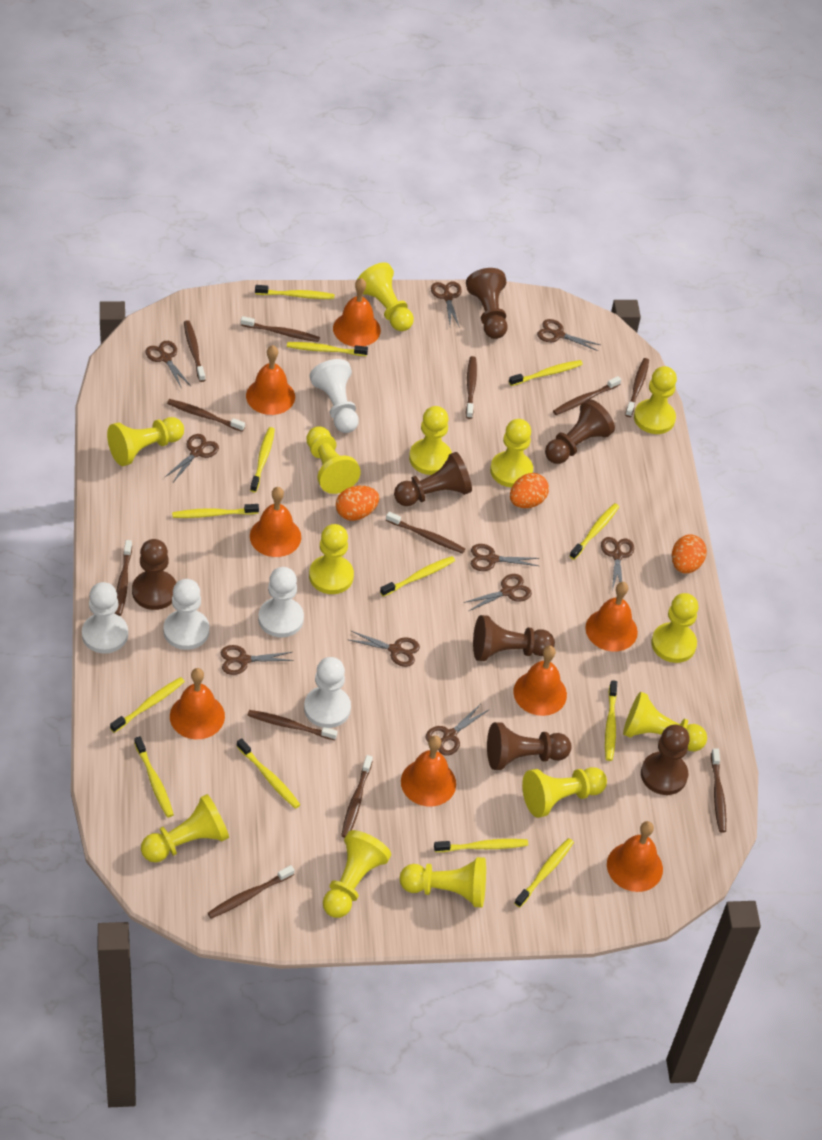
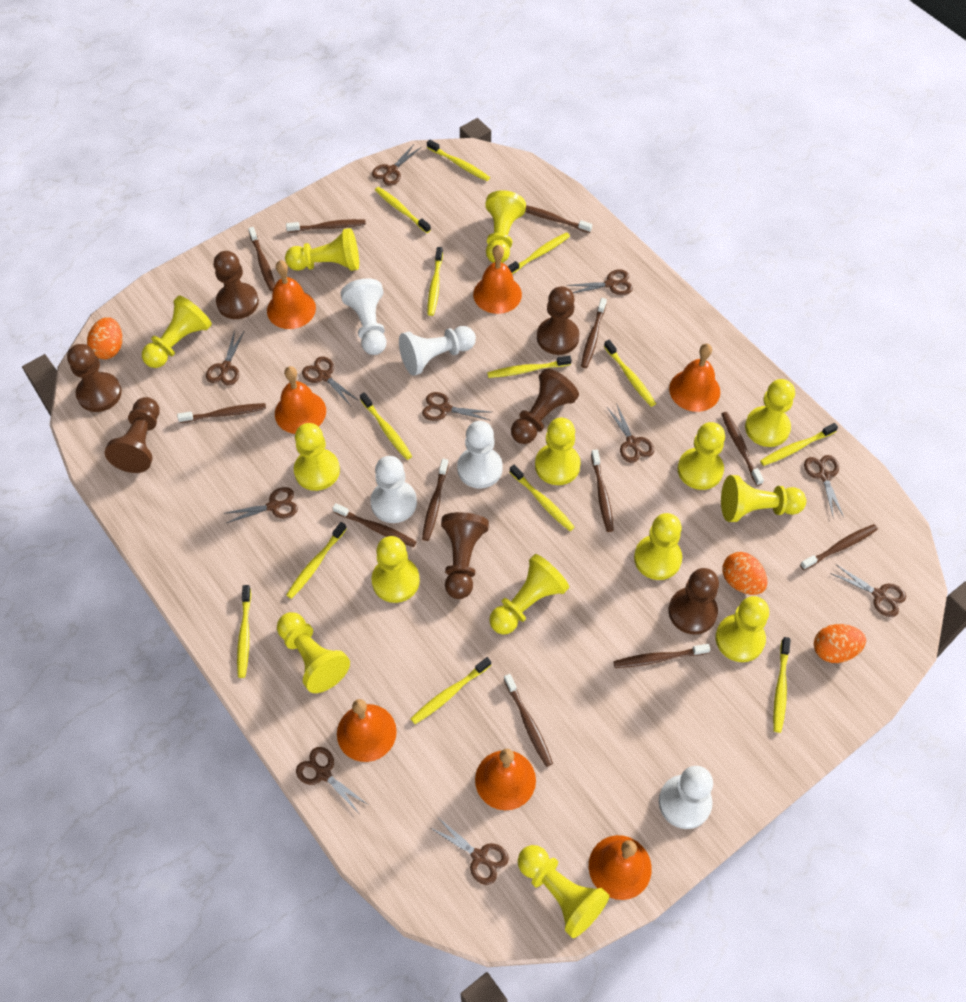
brown scissors: 10 -> 11
orange bell: 8 -> 7
yellow pawn: 13 -> 14

